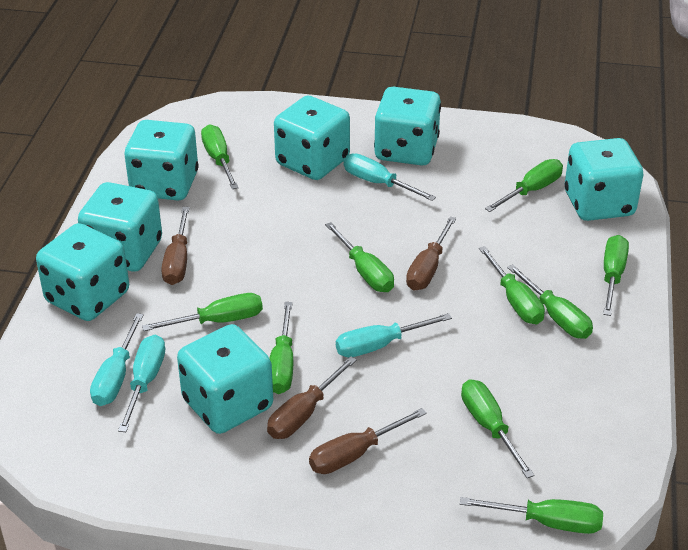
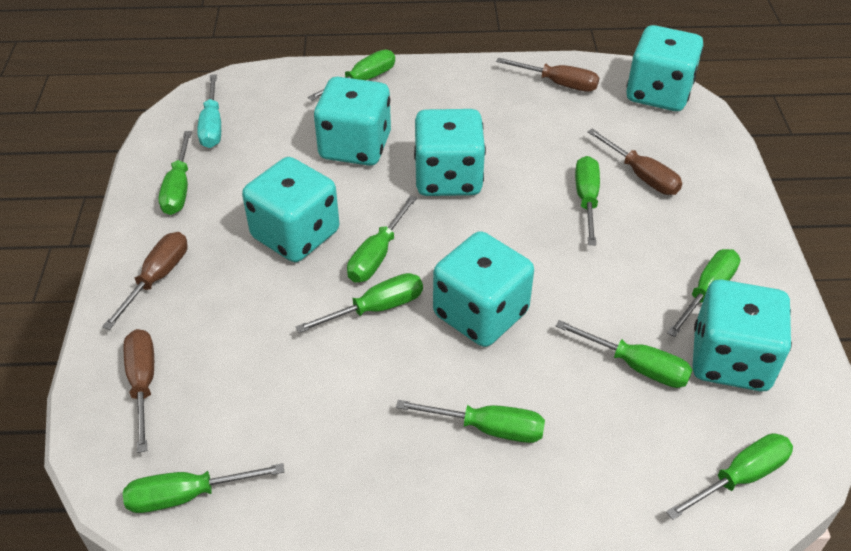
turquoise dice: 7 -> 6
turquoise screwdriver: 4 -> 1

